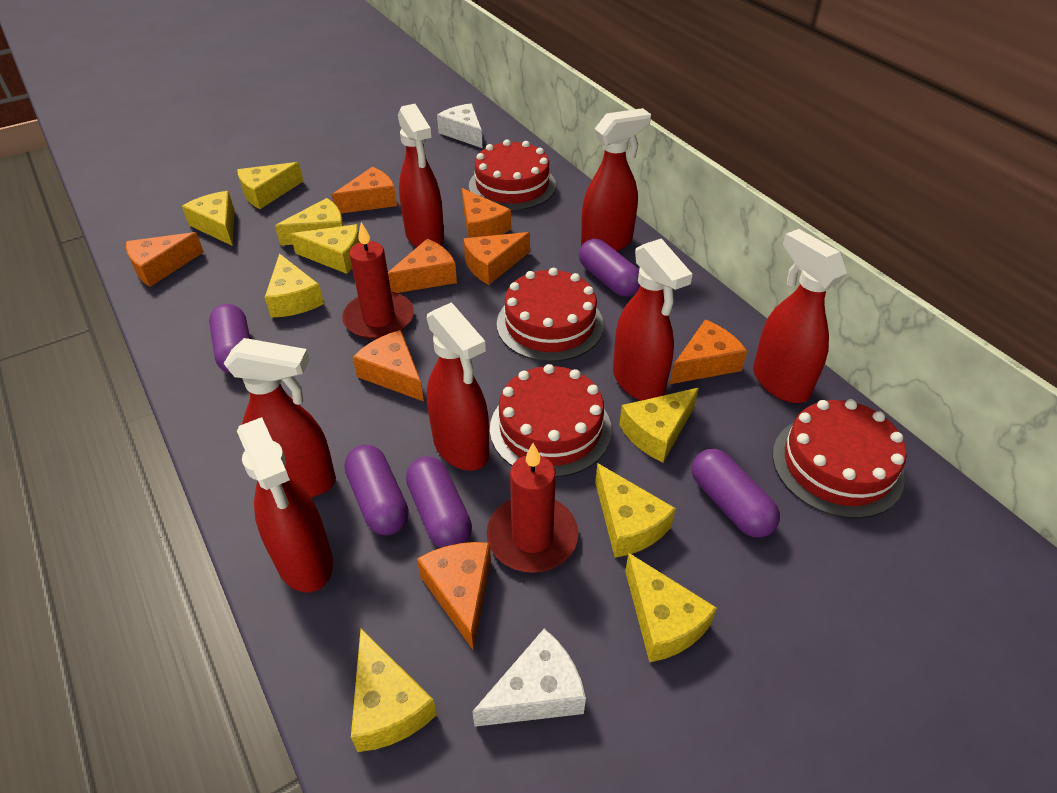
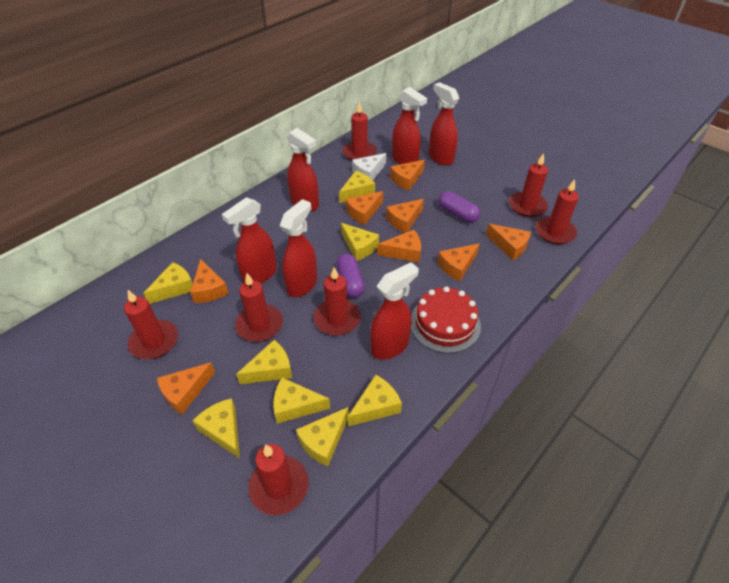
purple capsule: 5 -> 2
red cake: 4 -> 1
red candle: 2 -> 7
red spray bottle: 7 -> 6
white cheese: 2 -> 1
yellow cheese: 9 -> 8

